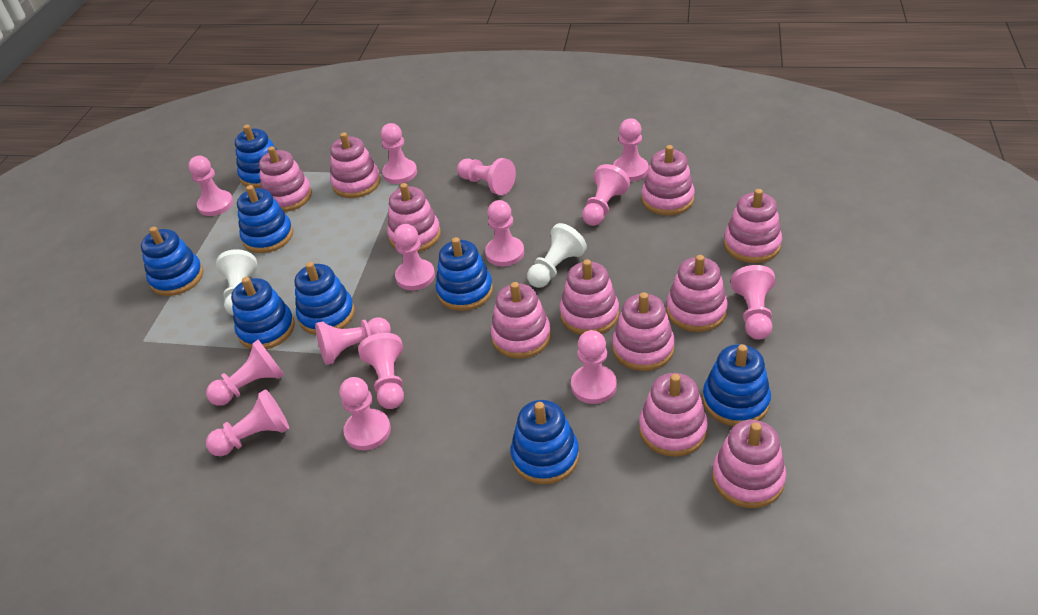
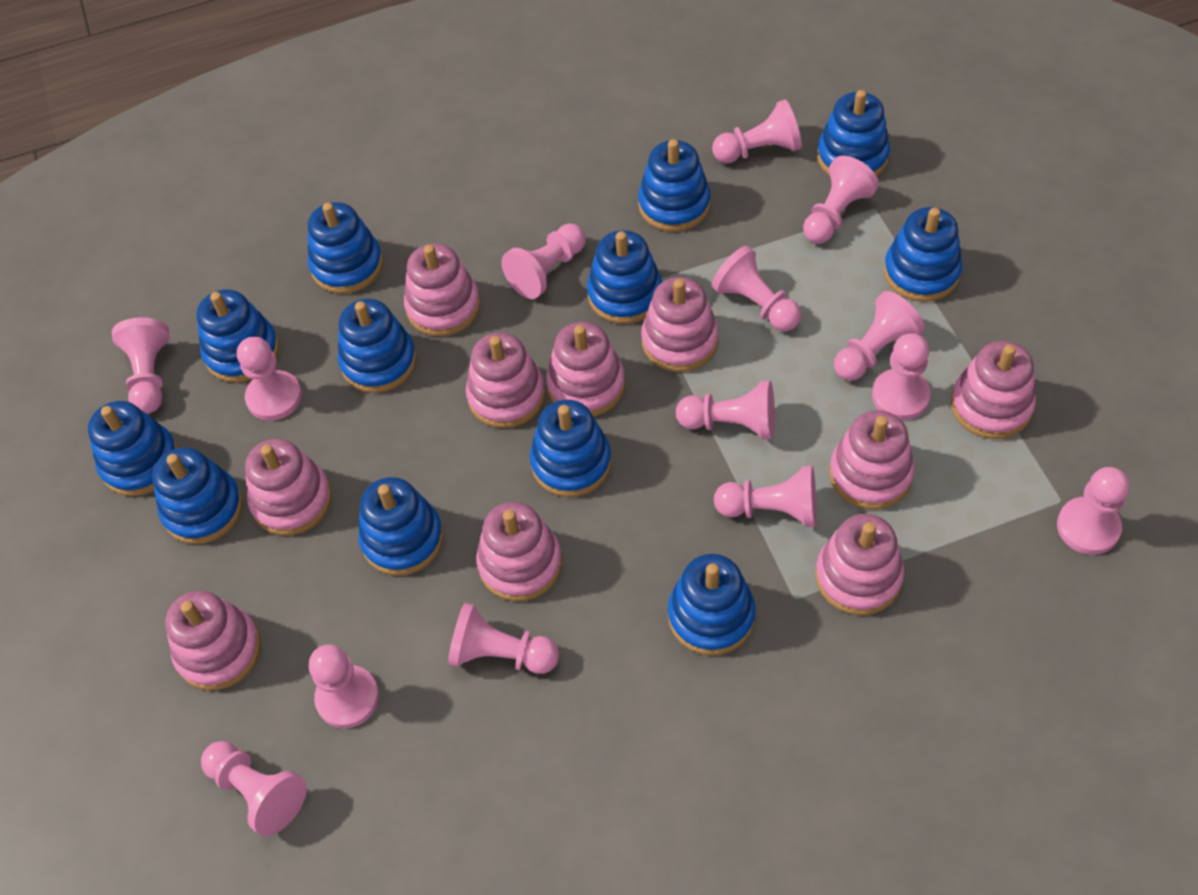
blue stacking toy: 8 -> 12
pink stacking toy: 11 -> 10
white pawn: 2 -> 0

